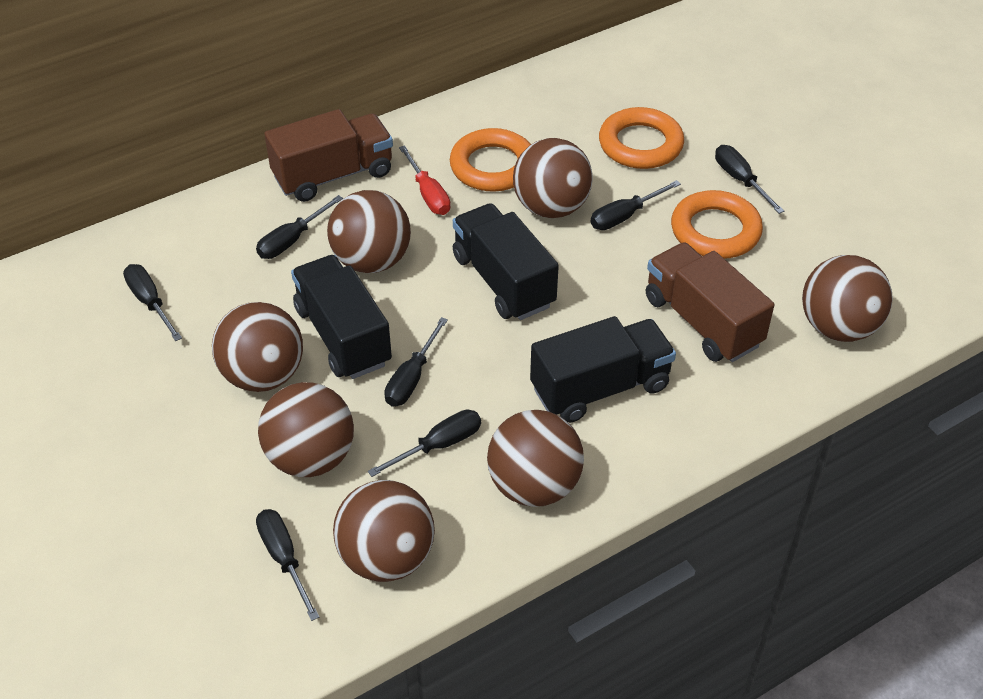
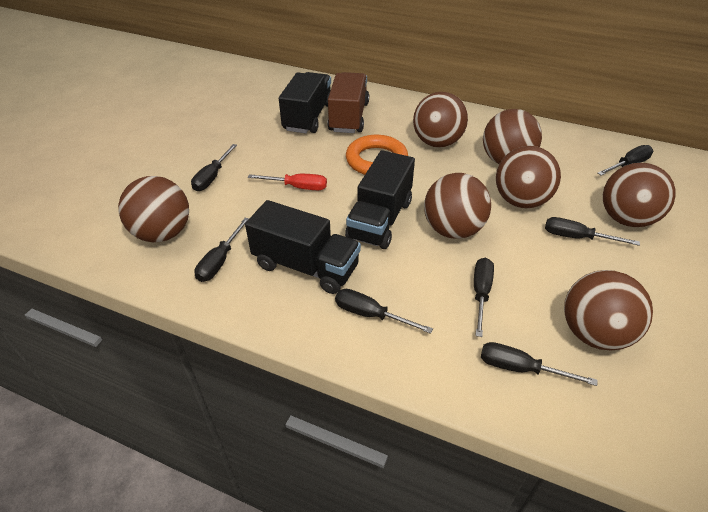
brown truck: 2 -> 1
orange ring: 3 -> 1

